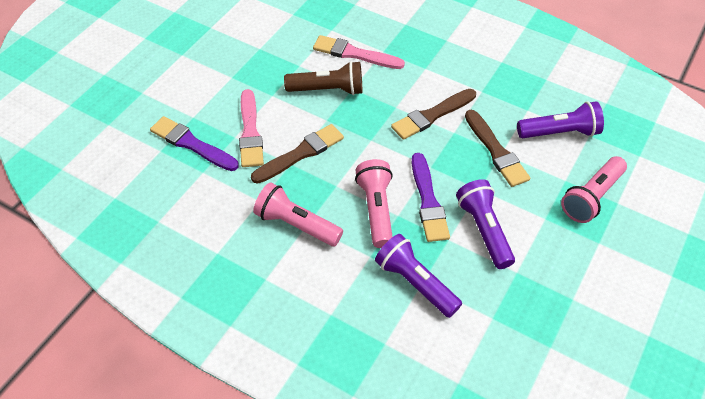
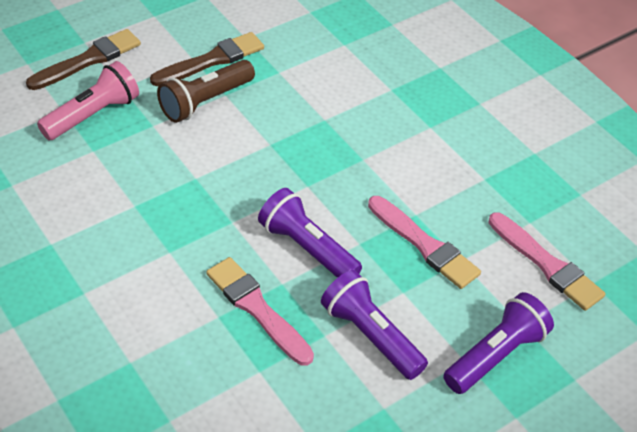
brown brush: 3 -> 2
pink brush: 2 -> 3
pink flashlight: 3 -> 1
purple brush: 2 -> 0

